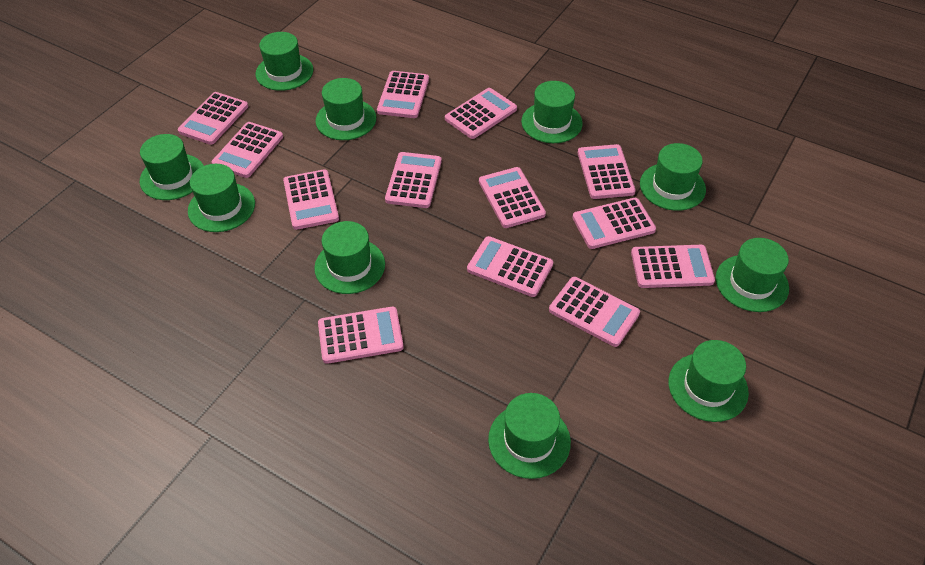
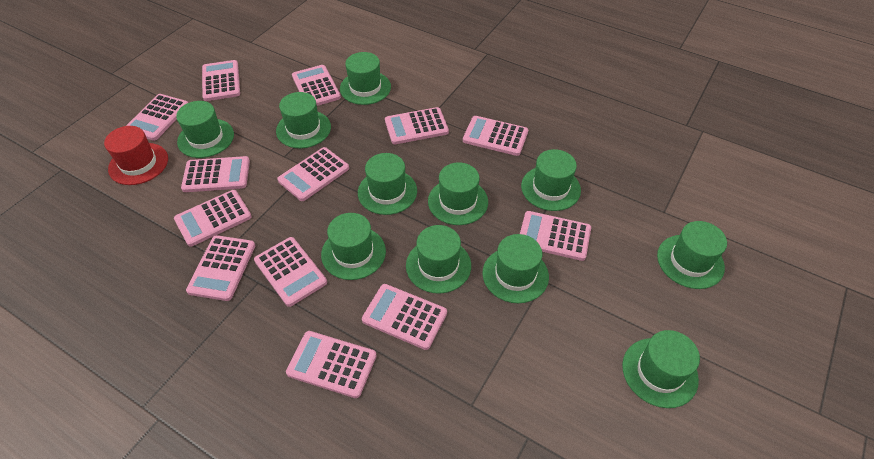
green hat: 10 -> 11
red hat: 0 -> 1

